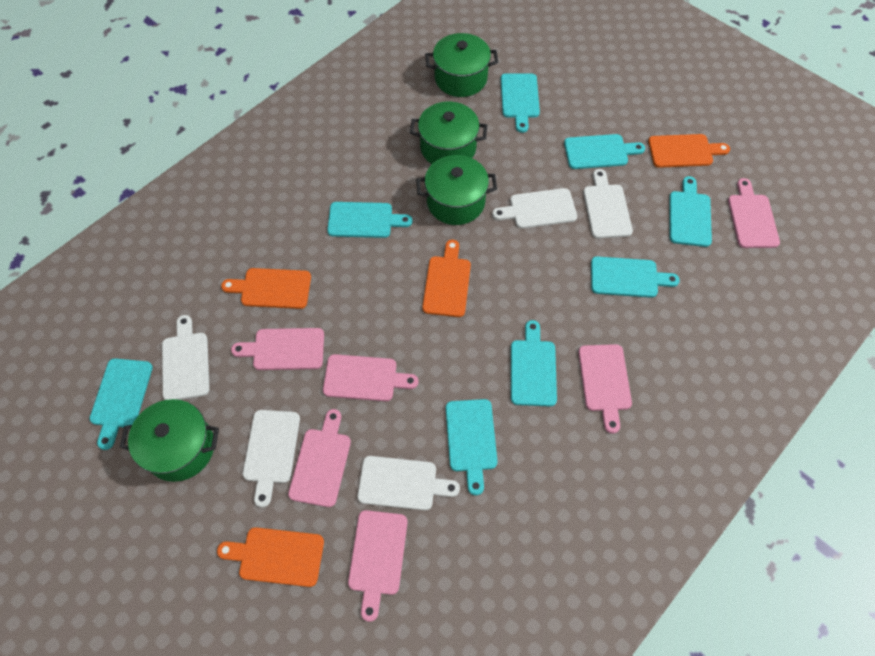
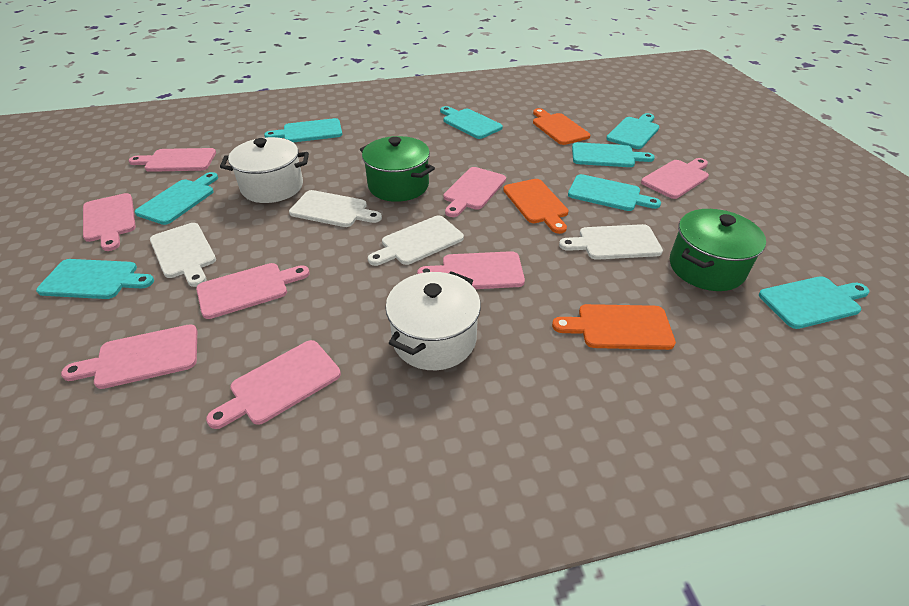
green pot: 4 -> 2
orange cutting board: 4 -> 3
pink cutting board: 6 -> 8
white cutting board: 5 -> 4
white pot: 0 -> 2

